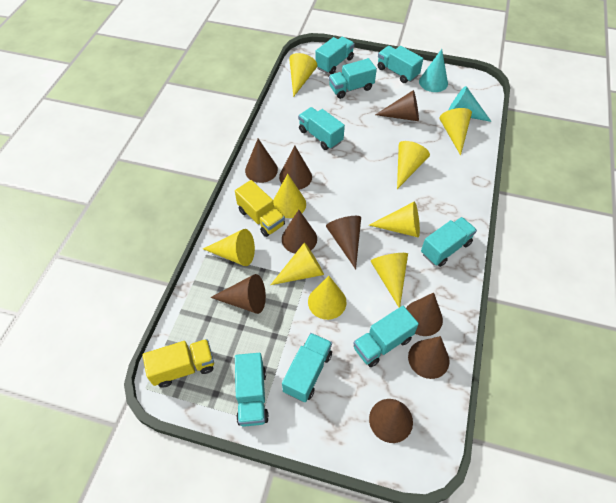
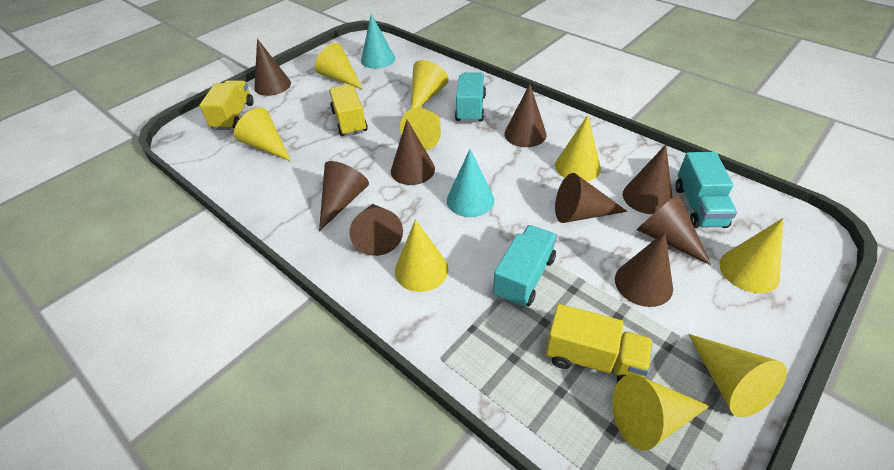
turquoise truck: 8 -> 3
yellow truck: 2 -> 3

